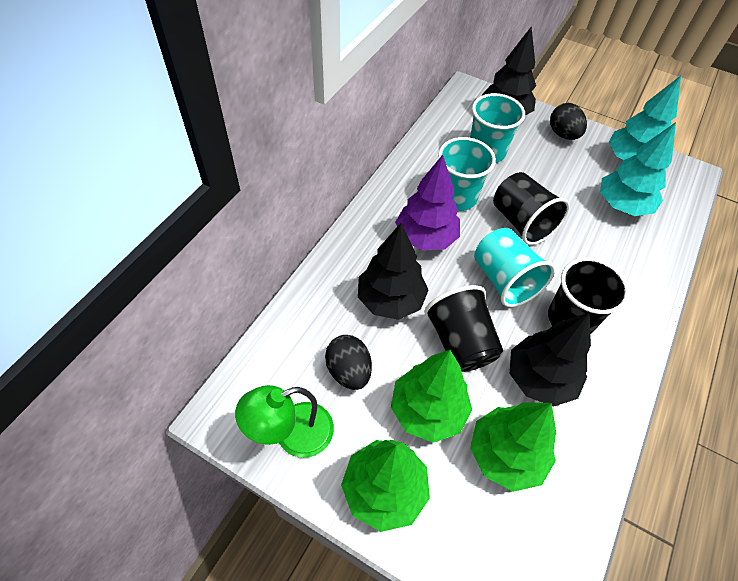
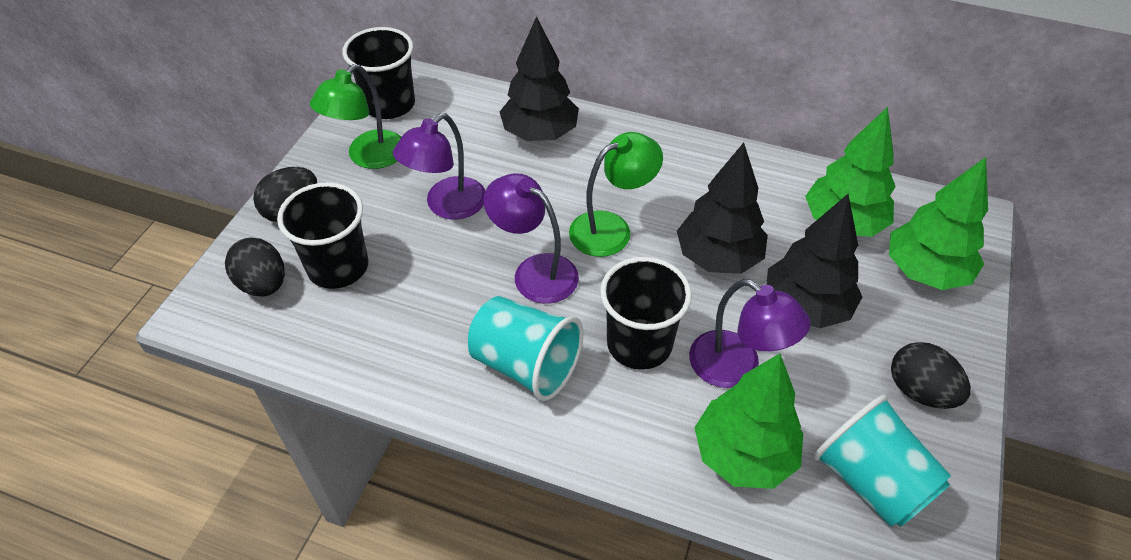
black egg: 2 -> 3
green lamp: 1 -> 2
purple lamp: 0 -> 3
purple tree: 1 -> 0
turquoise cup: 3 -> 2
turquoise tree: 2 -> 0

